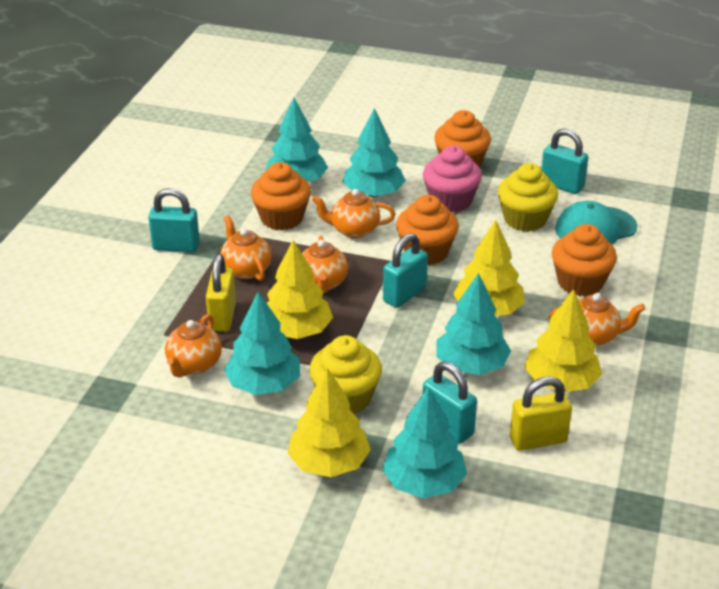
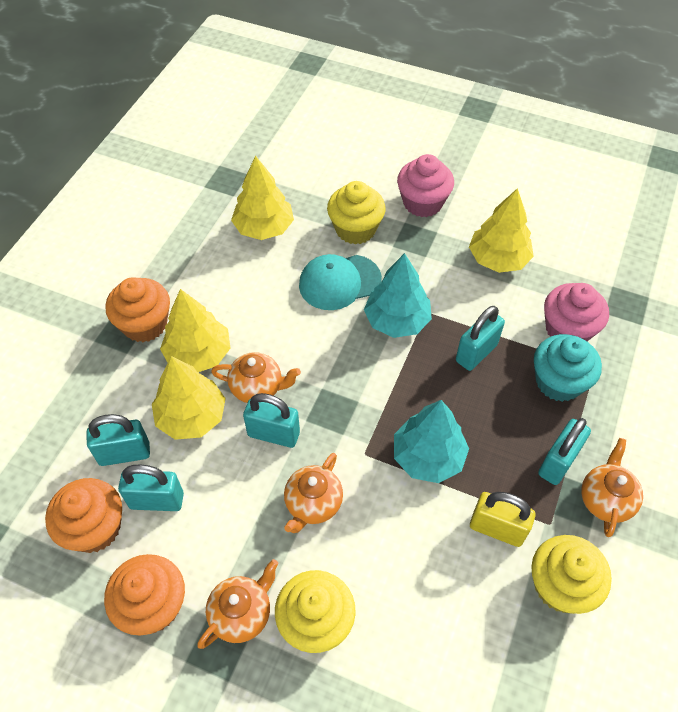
orange cupcake: 4 -> 3
orange teapot: 5 -> 4
pink cupcake: 1 -> 2
turquoise cupcake: 0 -> 1
turquoise padlock: 4 -> 5
turquoise tree: 5 -> 2
yellow cupcake: 2 -> 3
yellow padlock: 2 -> 1

